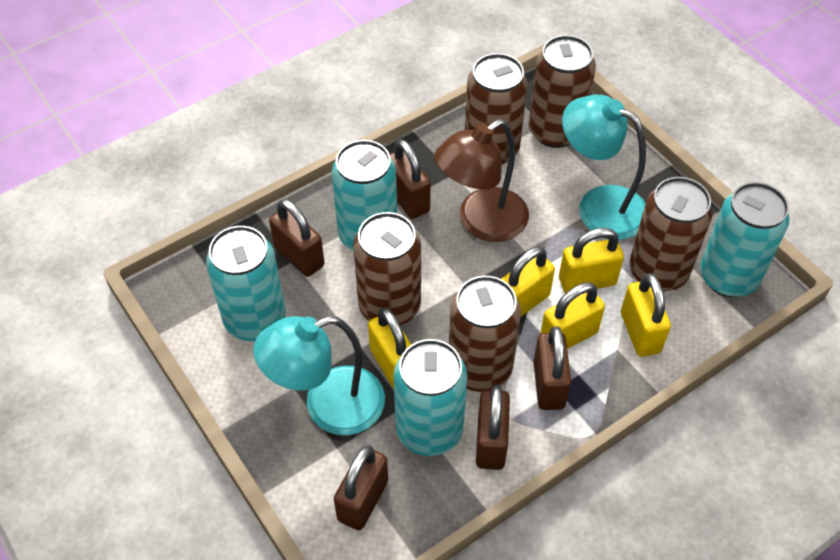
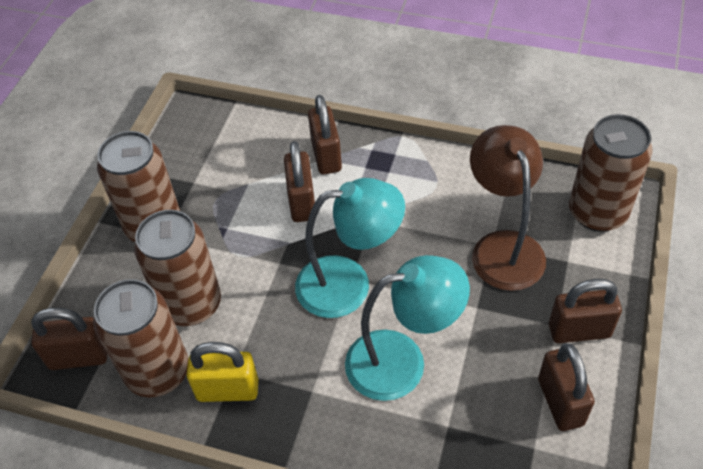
brown can: 5 -> 4
turquoise can: 4 -> 0
yellow padlock: 5 -> 1

